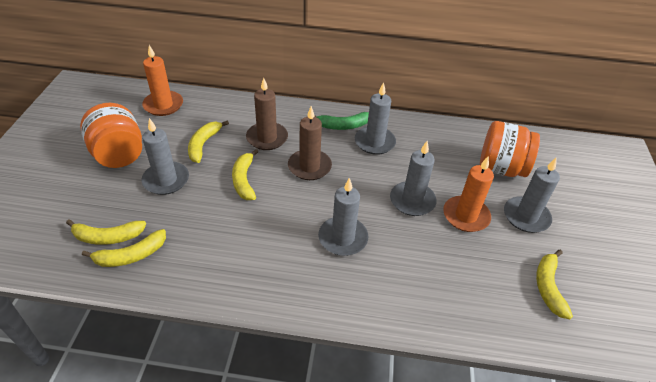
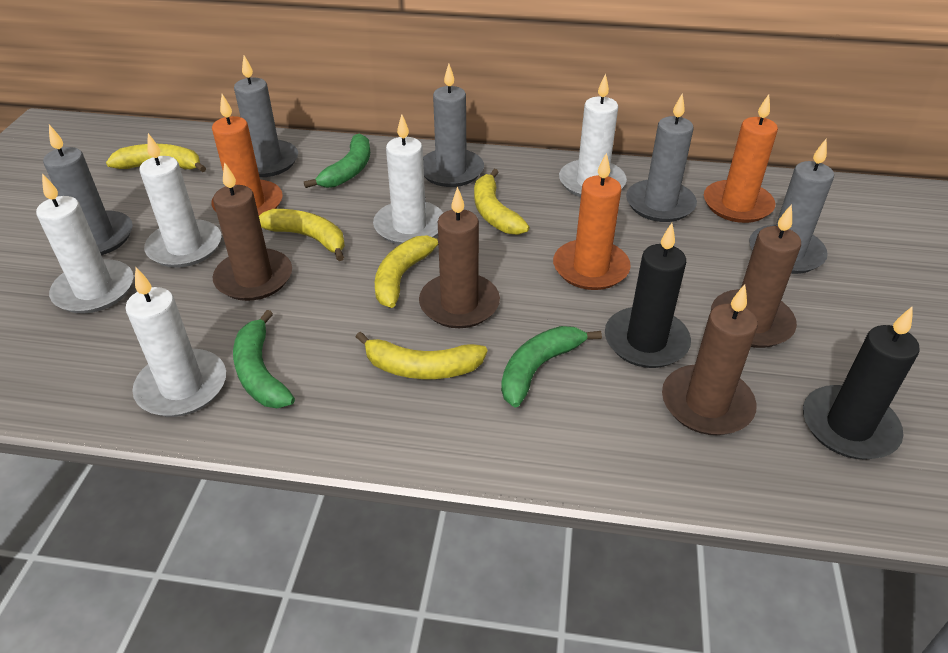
black candle: 0 -> 2
brown candle: 2 -> 4
green banana: 1 -> 3
orange candle: 2 -> 3
orange jar: 2 -> 0
white candle: 0 -> 5

